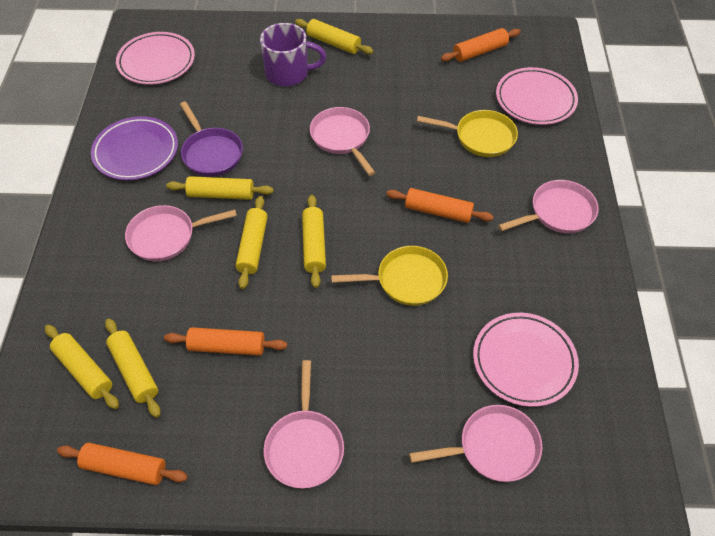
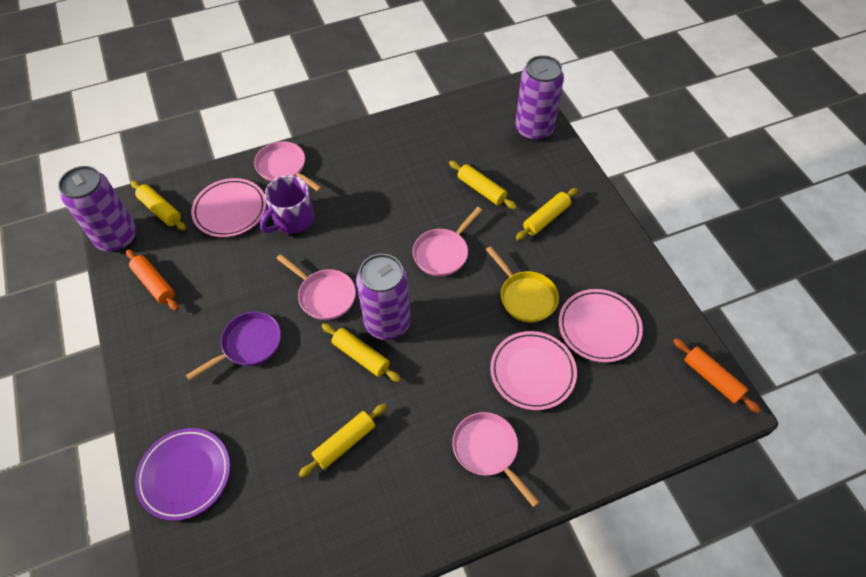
orange rolling pin: 4 -> 2
pink pan: 5 -> 4
purple can: 0 -> 3
yellow pan: 2 -> 1
yellow rolling pin: 6 -> 5

